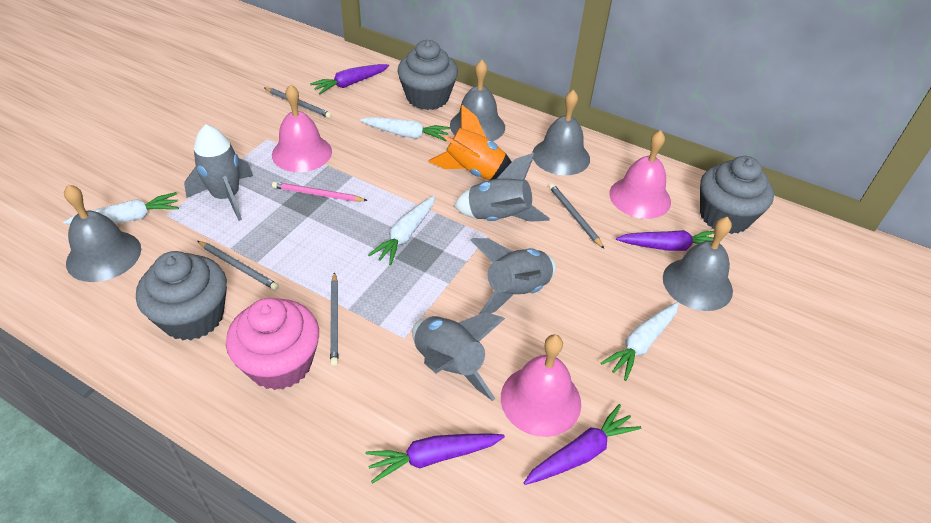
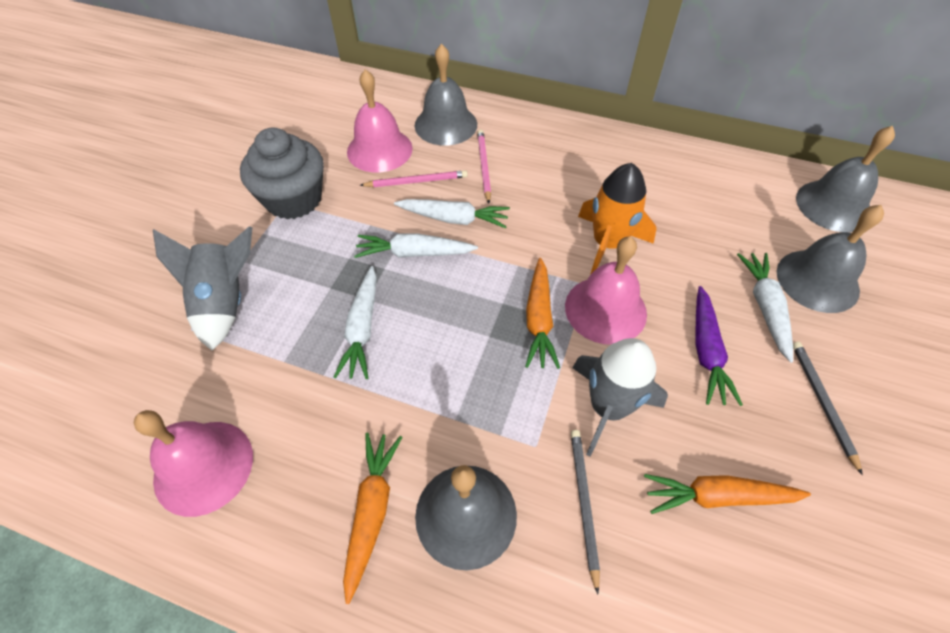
grey cupcake: 3 -> 1
grey pencil: 4 -> 2
grey rocket: 4 -> 2
orange carrot: 0 -> 3
pink cupcake: 1 -> 0
pink pencil: 1 -> 2
purple carrot: 4 -> 1

